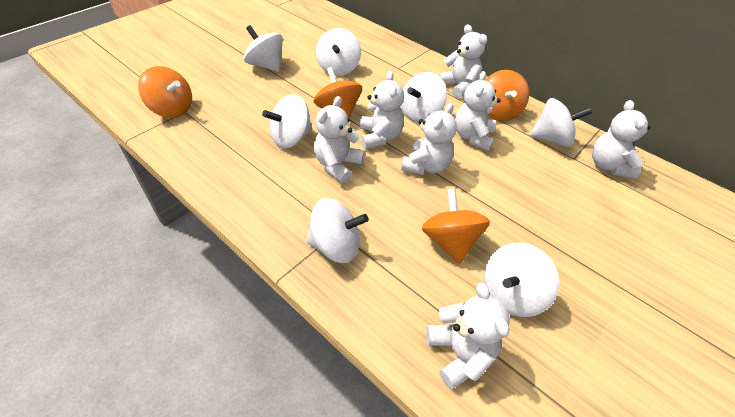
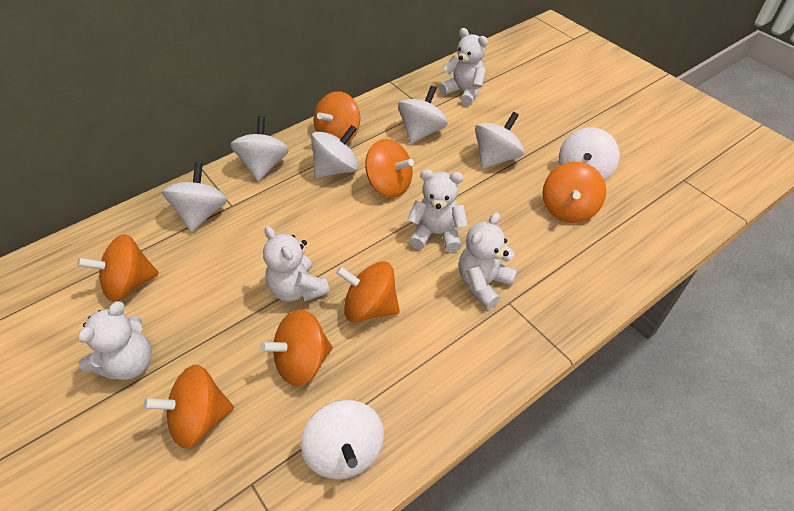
orange spinning top: 4 -> 7
white teddy bear: 7 -> 5

